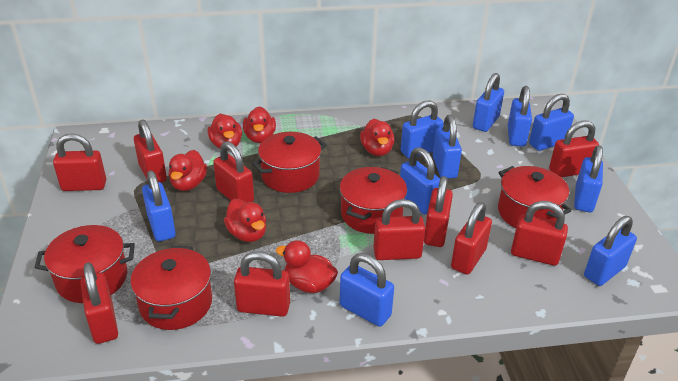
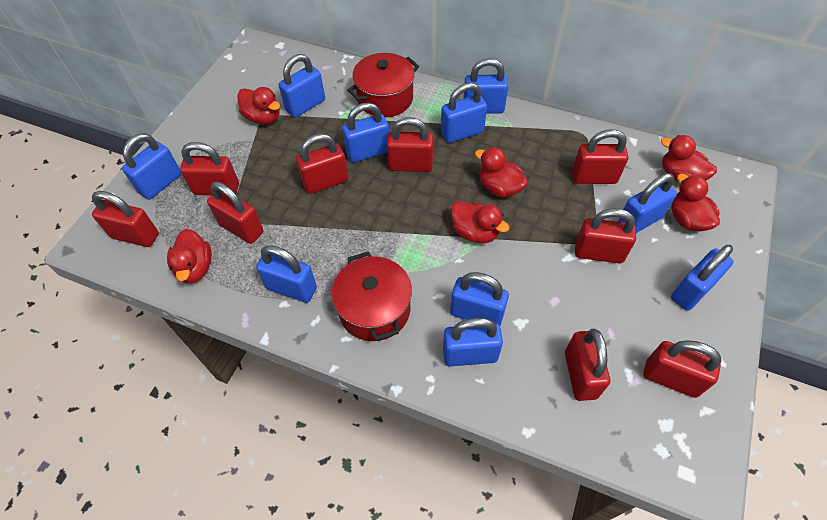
red padlock: 10 -> 9
red pot: 5 -> 2

